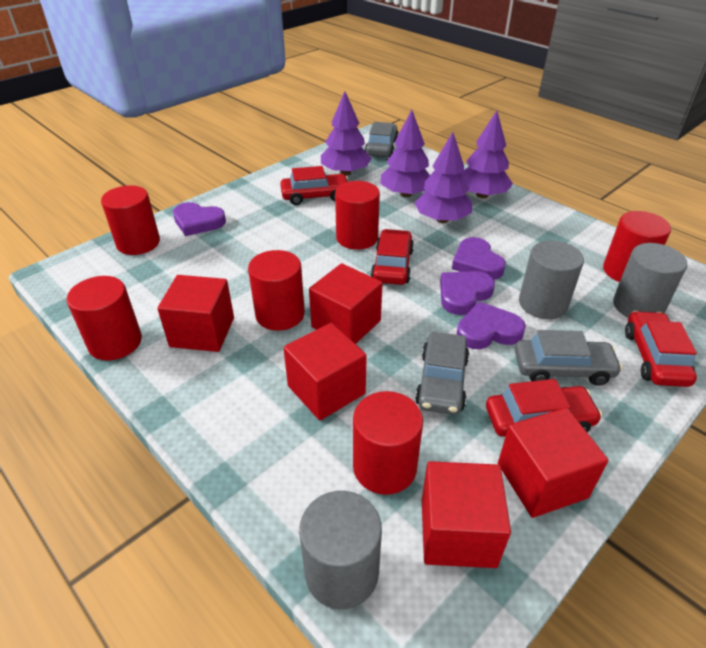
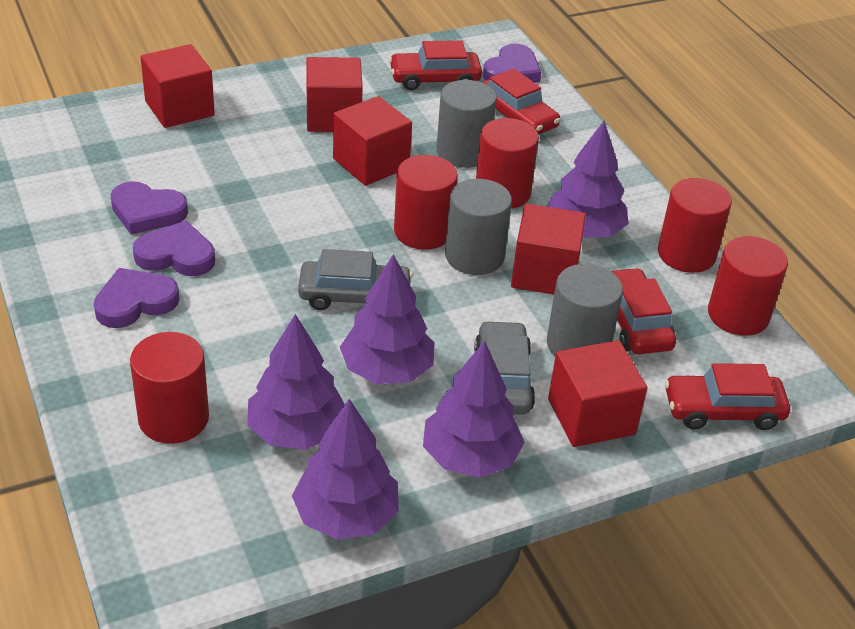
grey car: 3 -> 2
purple tree: 4 -> 5
red cylinder: 6 -> 5

